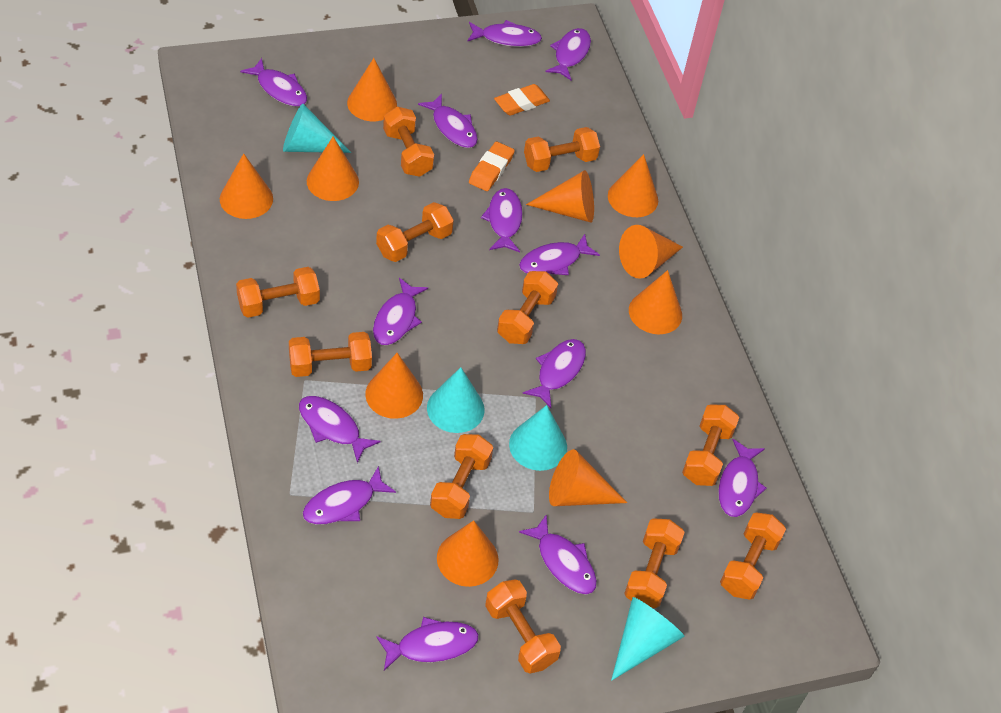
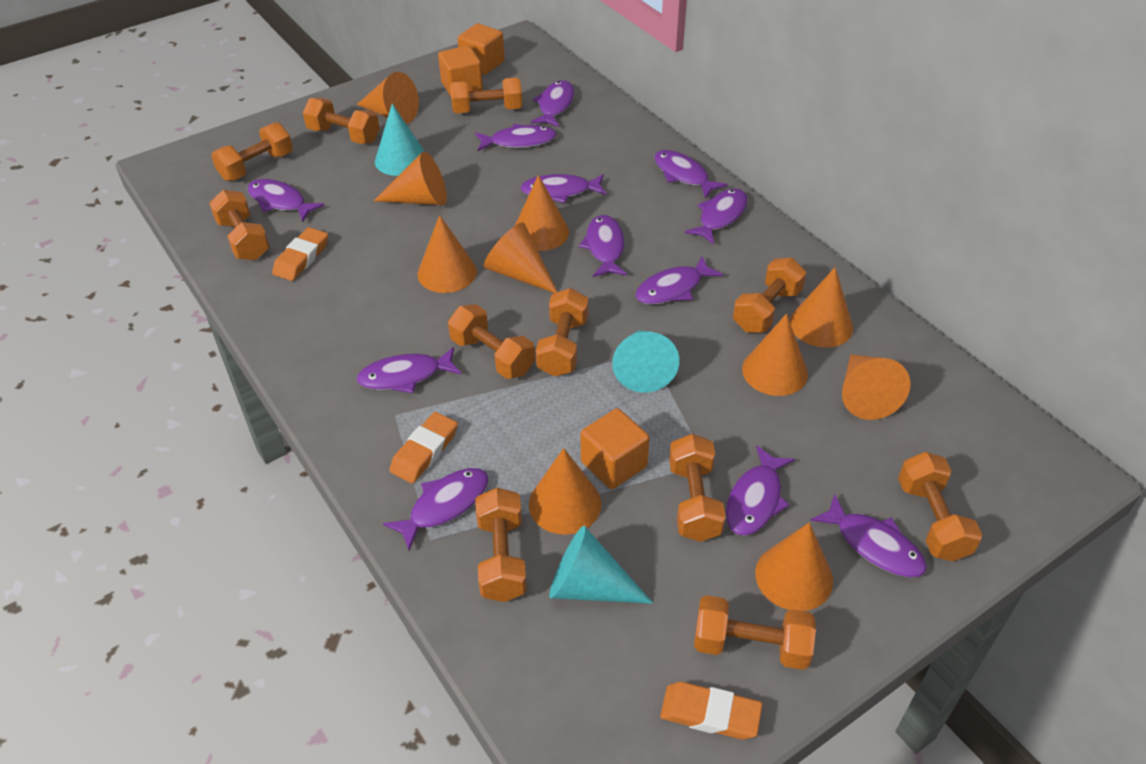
orange cube: 0 -> 3
orange eraser: 2 -> 3
purple fish: 13 -> 12
turquoise cone: 4 -> 3

